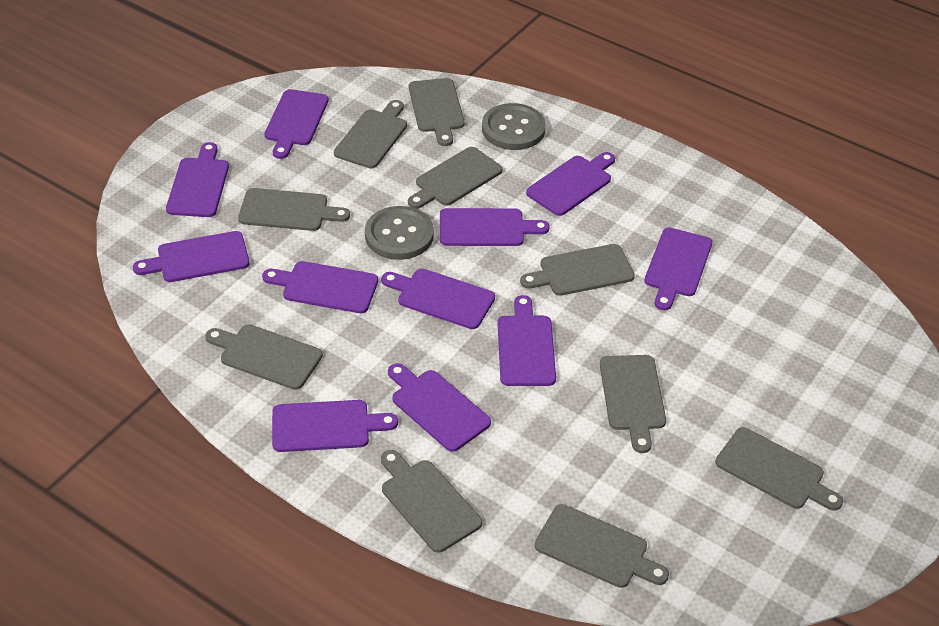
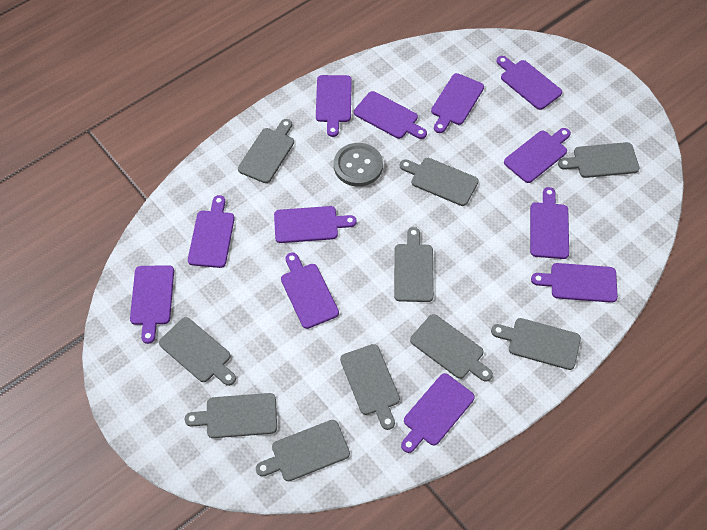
grey button: 2 -> 1
purple cutting board: 11 -> 12

